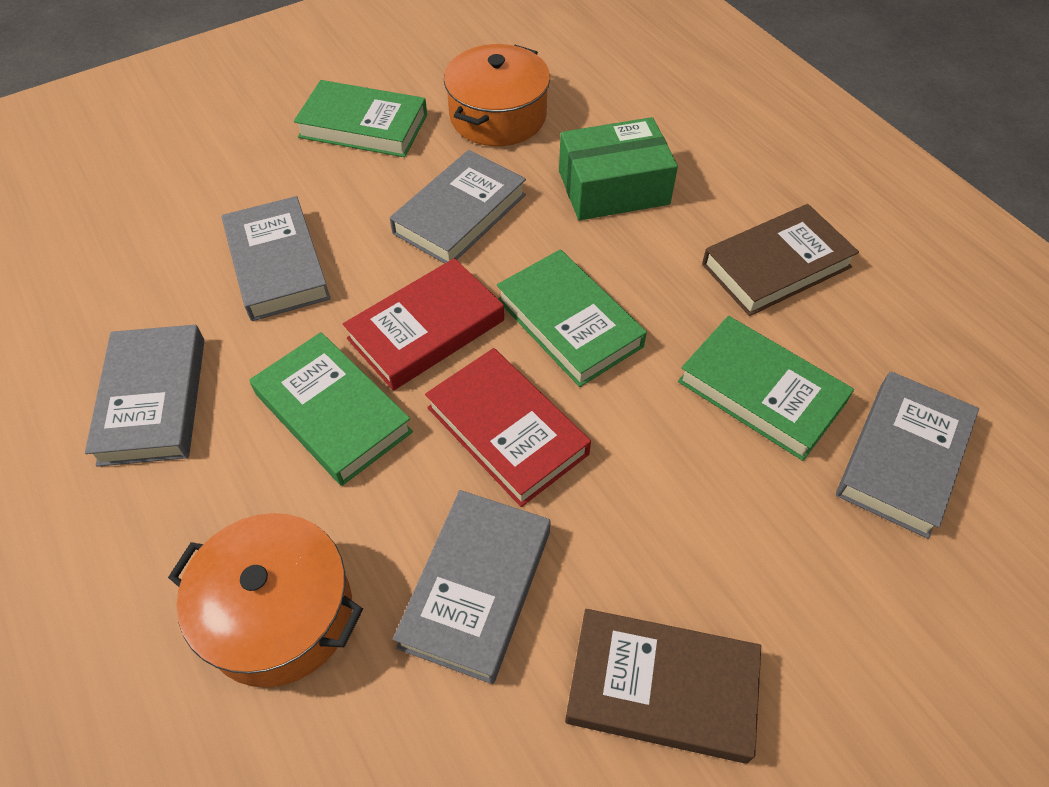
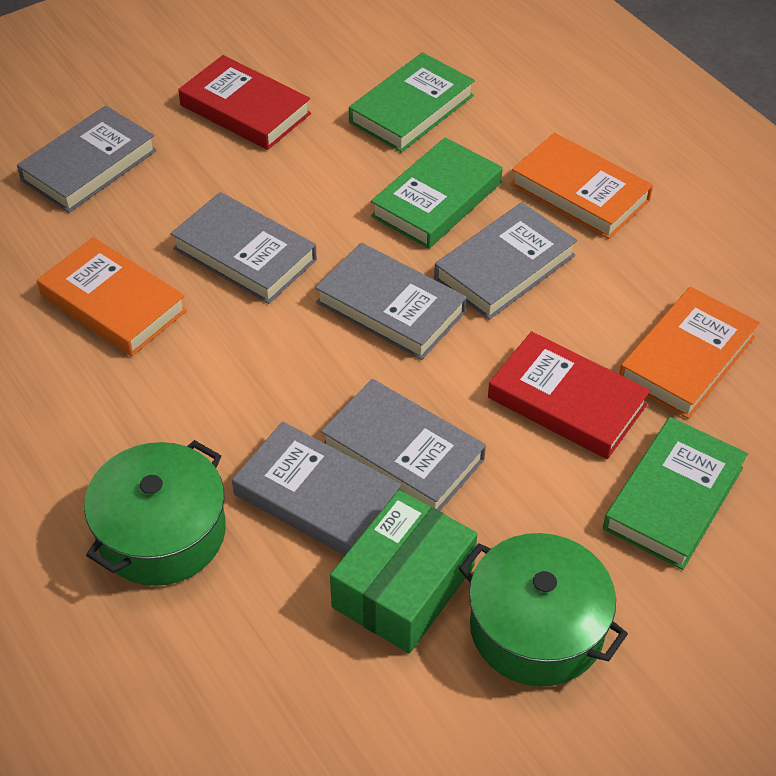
brown book: 2 -> 0
green book: 4 -> 3
green pot: 0 -> 2
grey book: 5 -> 6
orange book: 0 -> 3
orange pot: 2 -> 0

